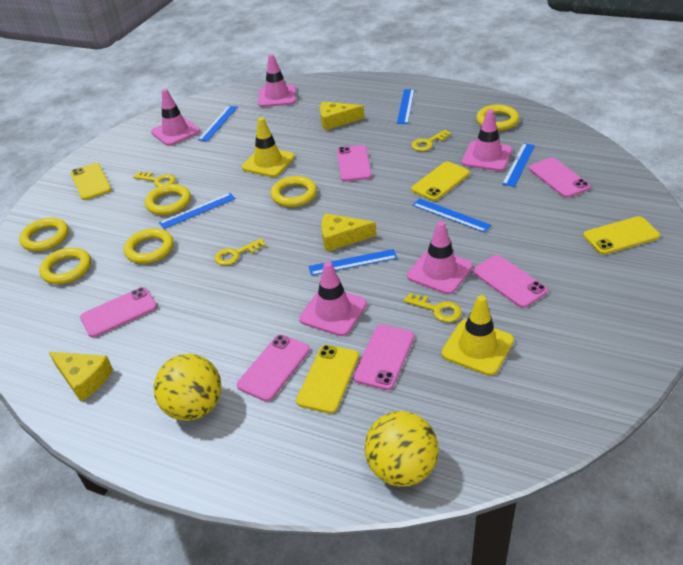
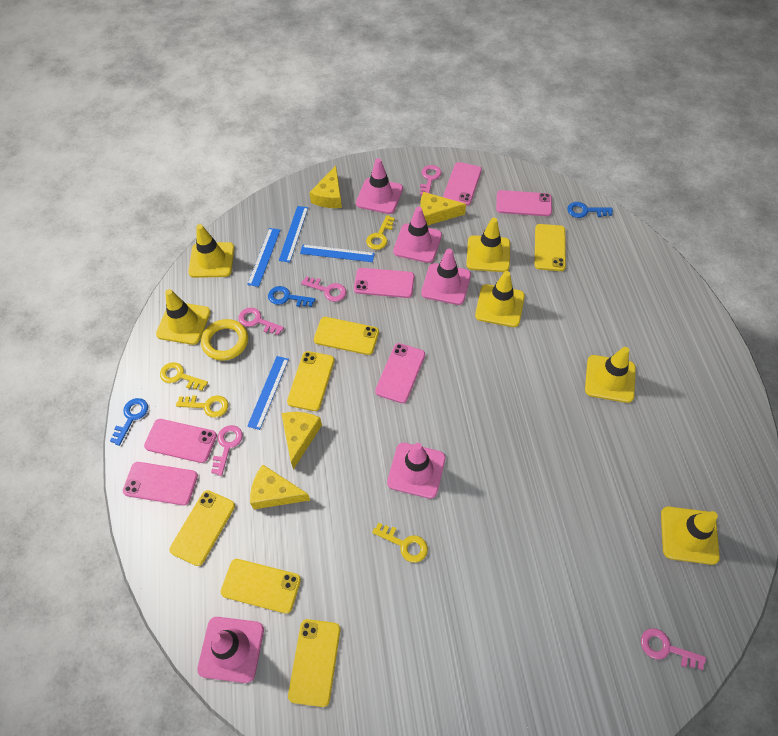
blue key: 0 -> 3
blue ruler: 6 -> 4
pink key: 0 -> 5
yellow ball: 2 -> 0
yellow cheese: 3 -> 4
yellow phone: 4 -> 6
yellow ring: 6 -> 1
yellow traffic cone: 2 -> 6

